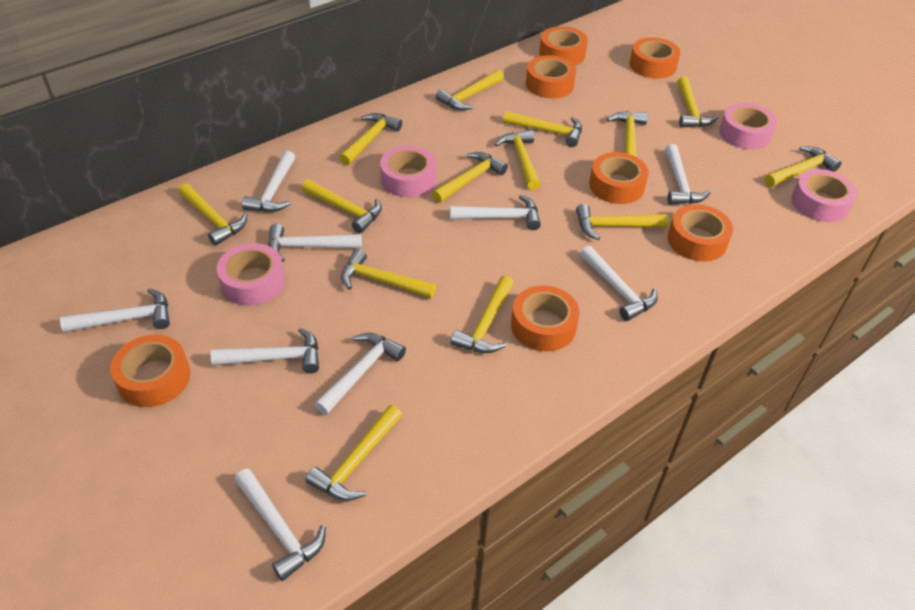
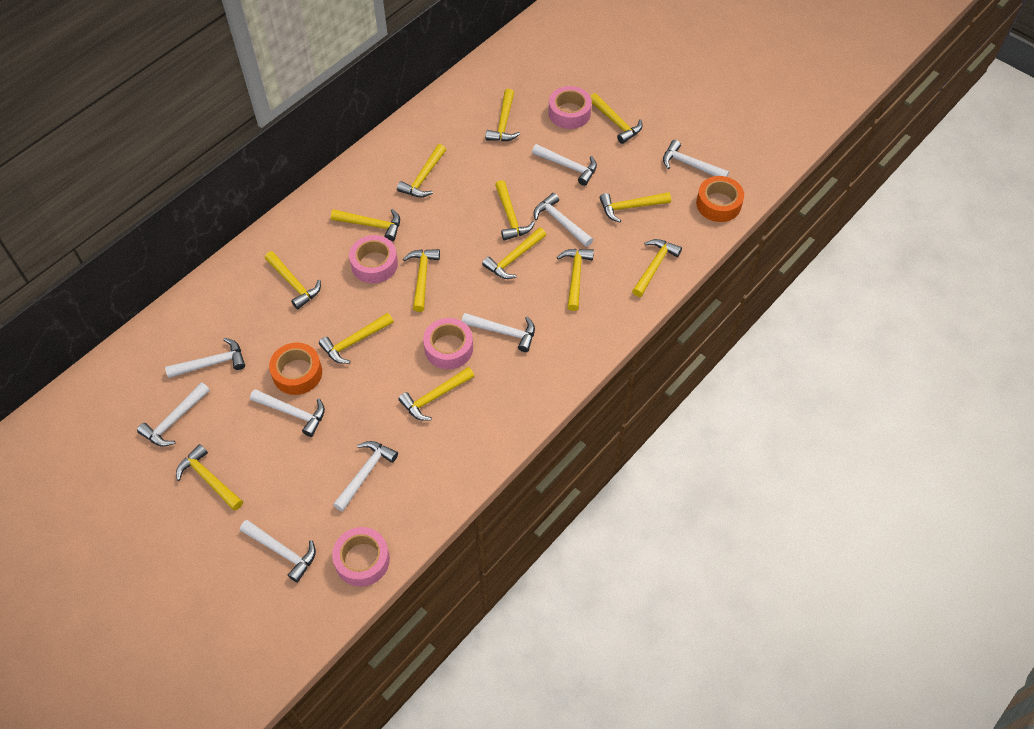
orange tape: 7 -> 2

